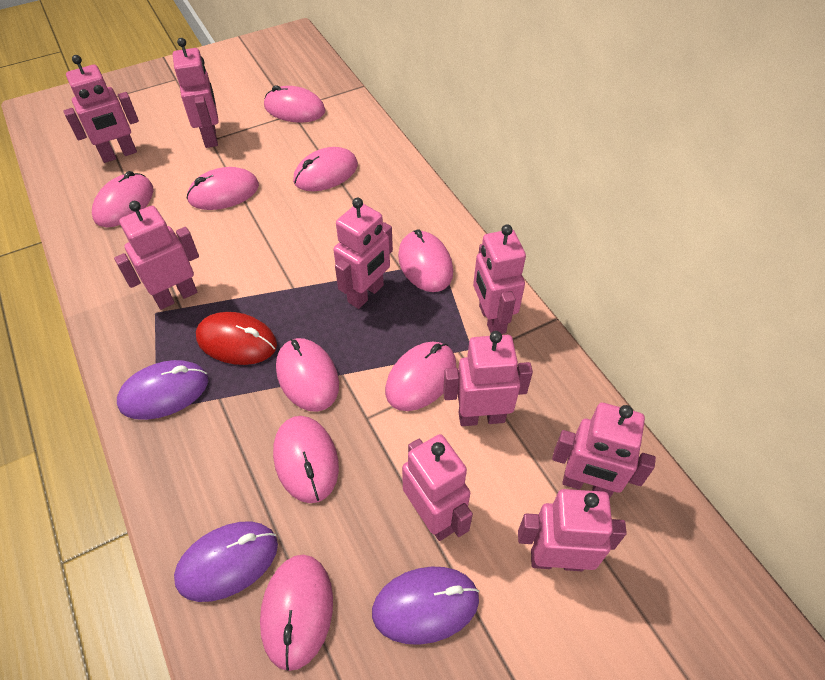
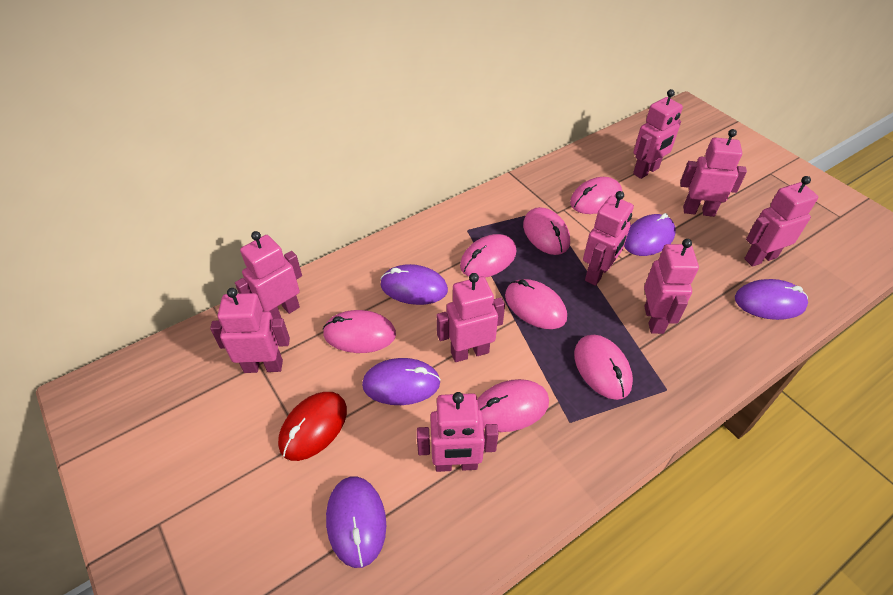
pink mouse: 9 -> 7
purple mouse: 3 -> 5

